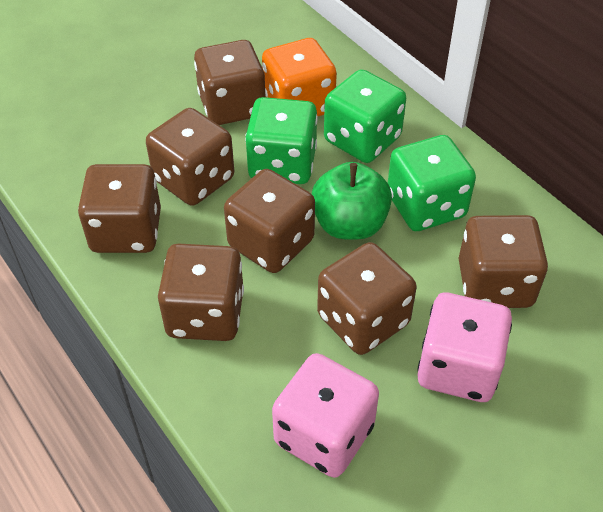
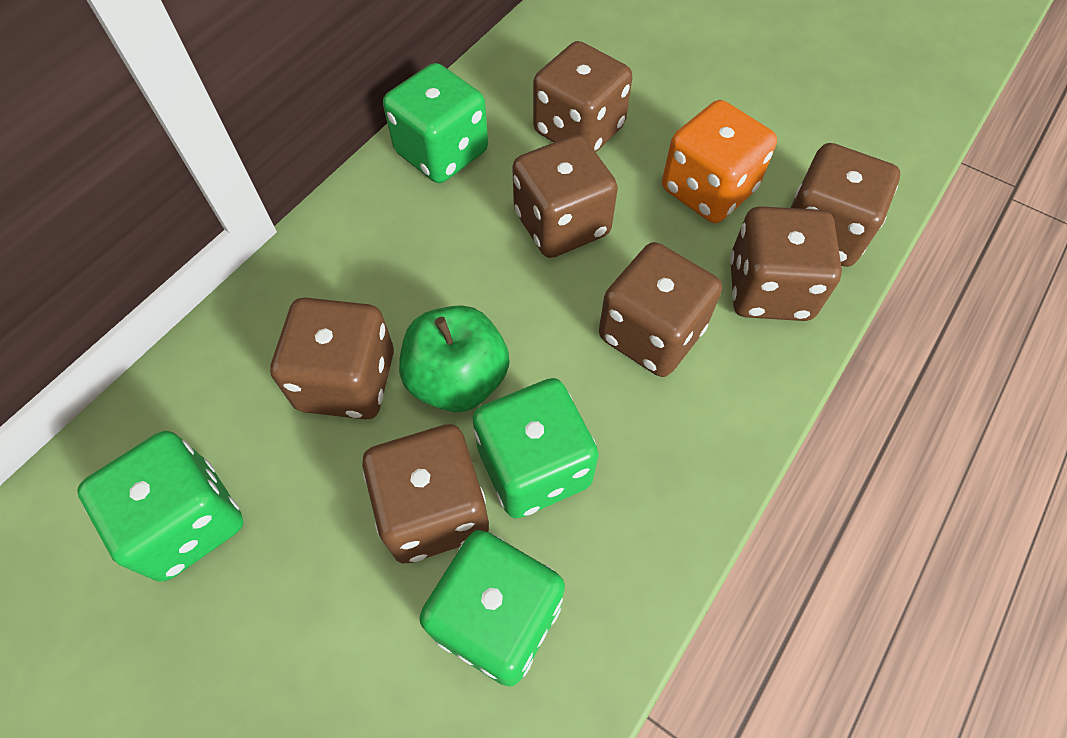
green dice: 3 -> 4
pink dice: 2 -> 0

